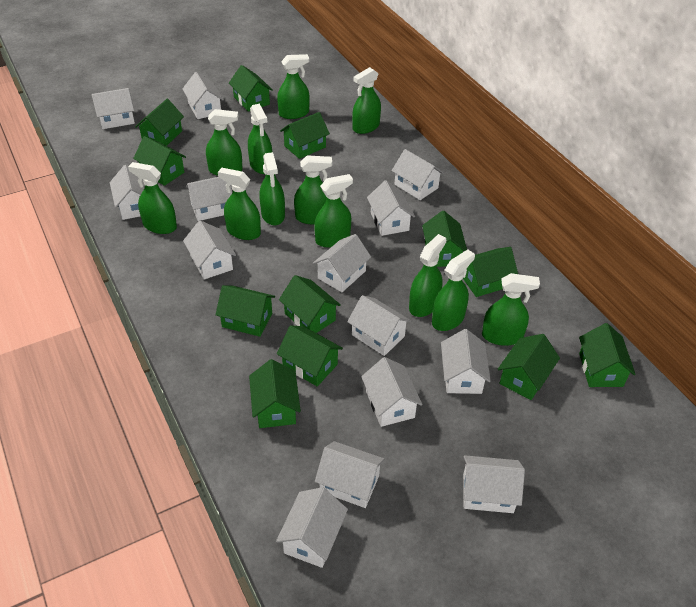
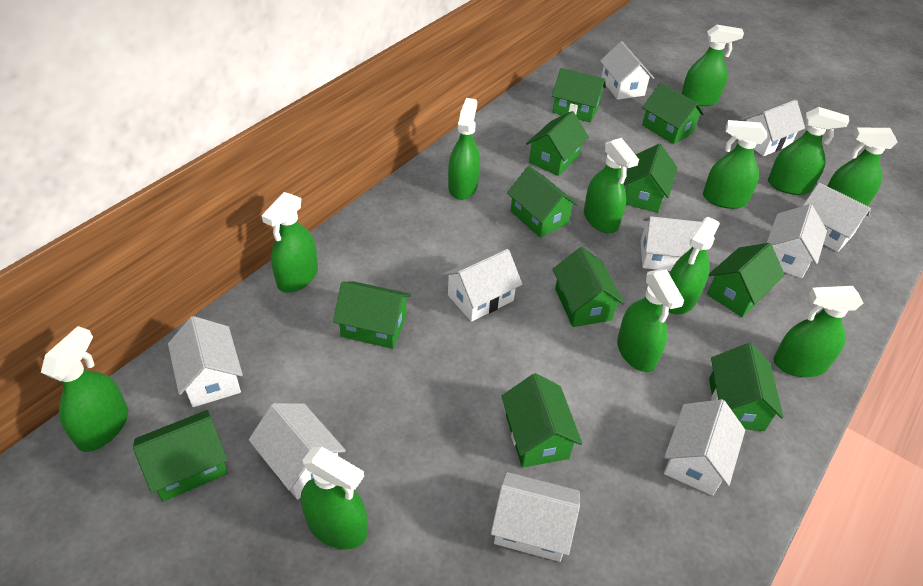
green house: 12 -> 11
white house: 14 -> 10

